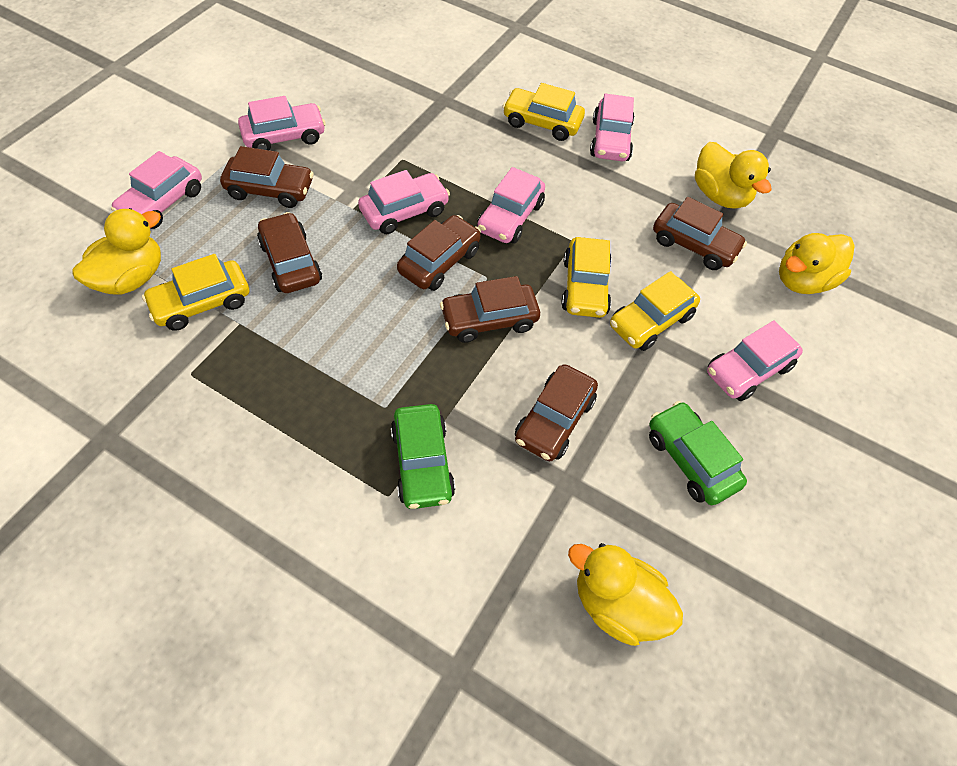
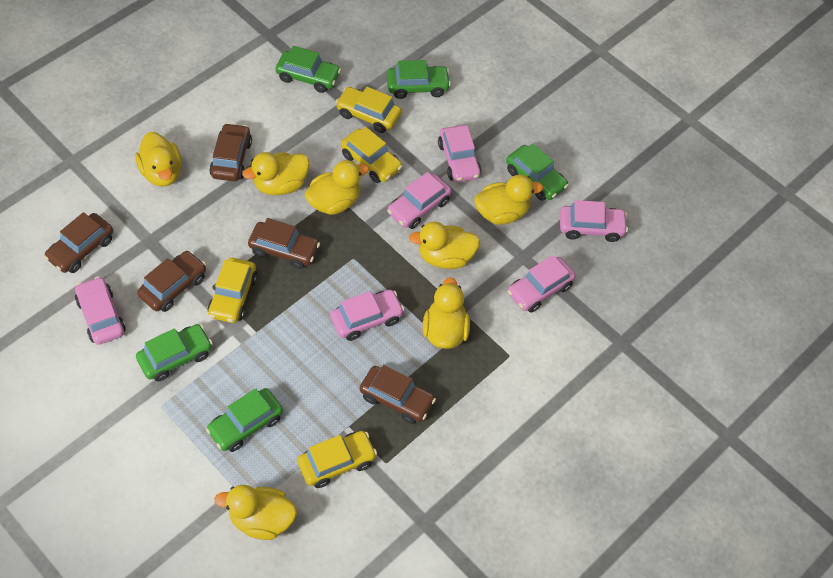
brown car: 6 -> 5
green car: 2 -> 5
yellow duck: 4 -> 7

